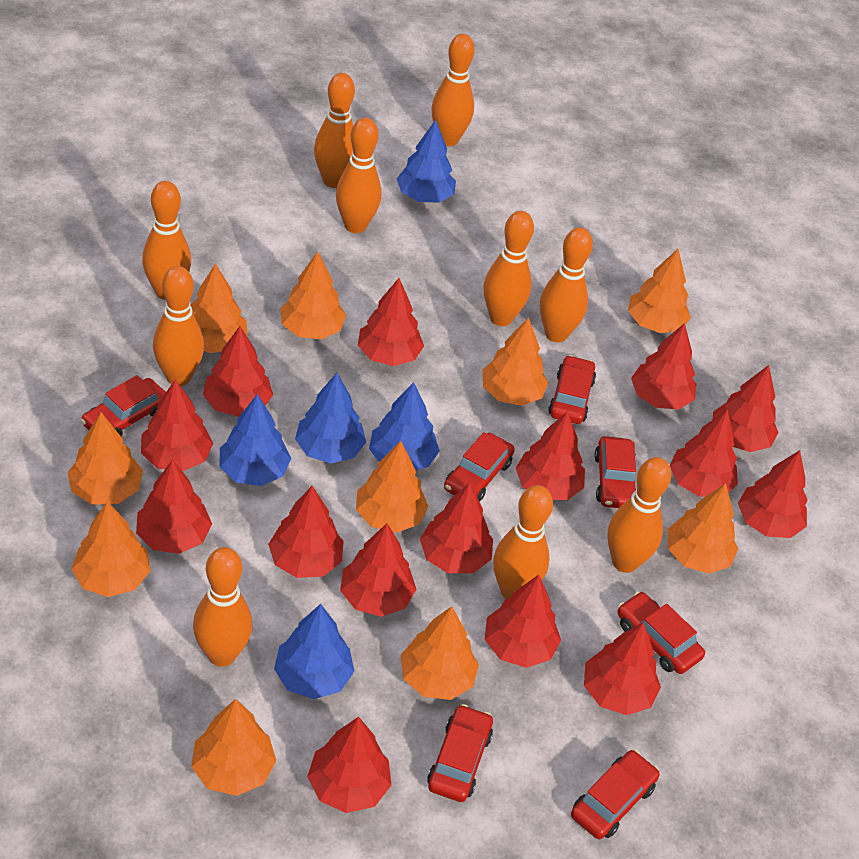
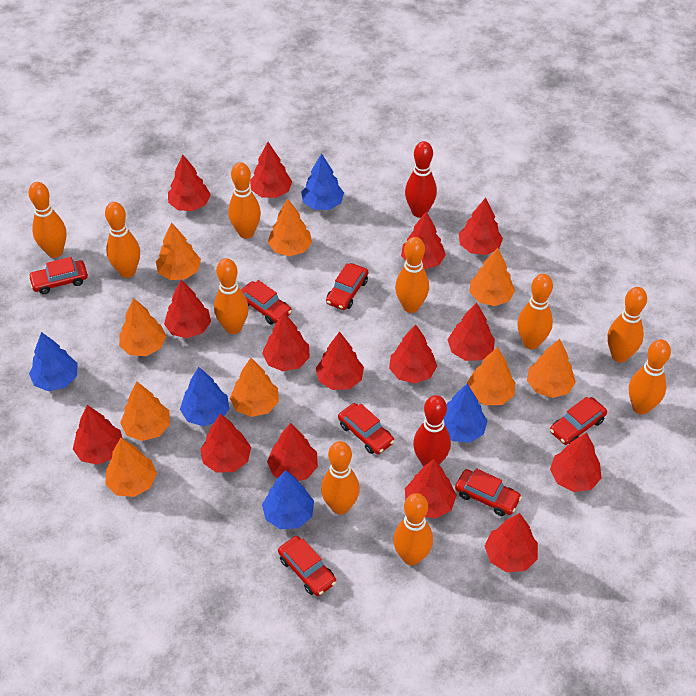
orange tree: 10 -> 9
red bowling pin: 0 -> 2

